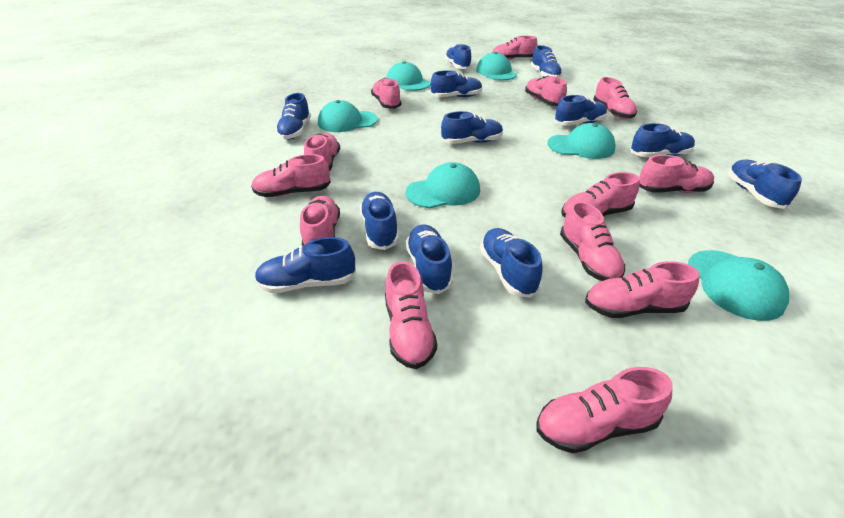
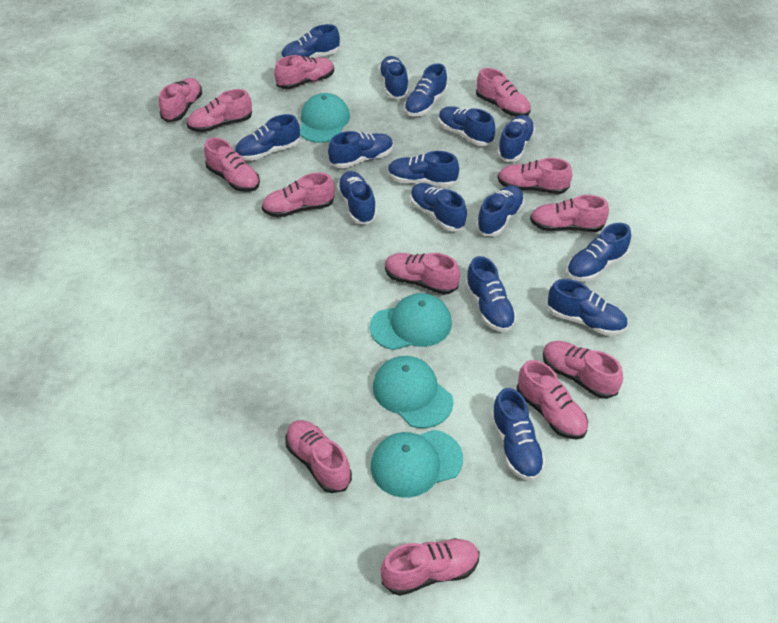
blue shoe: 12 -> 15
turquoise cap: 6 -> 4

